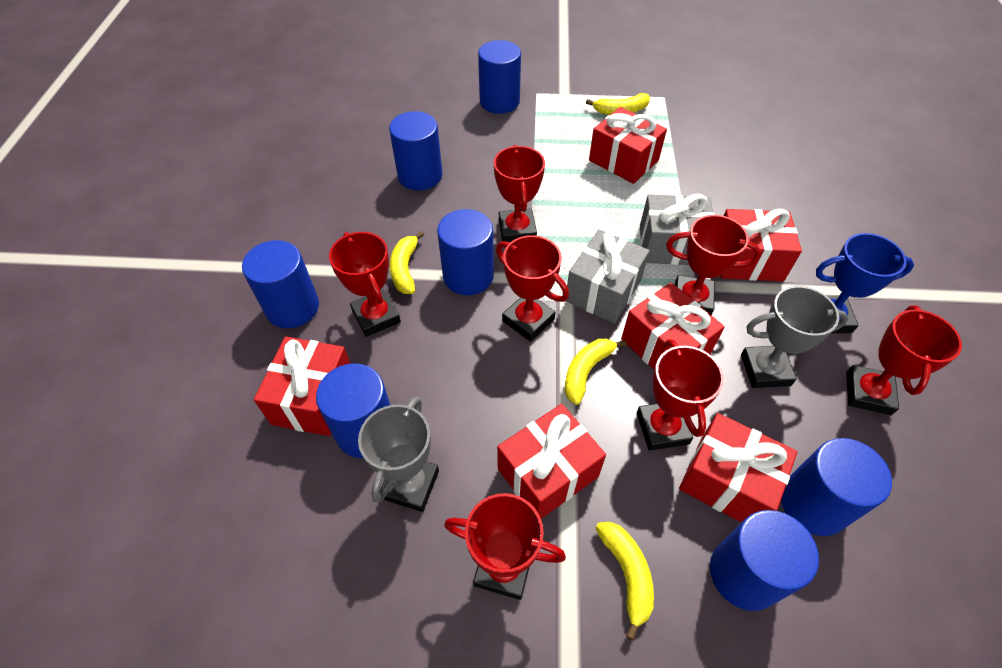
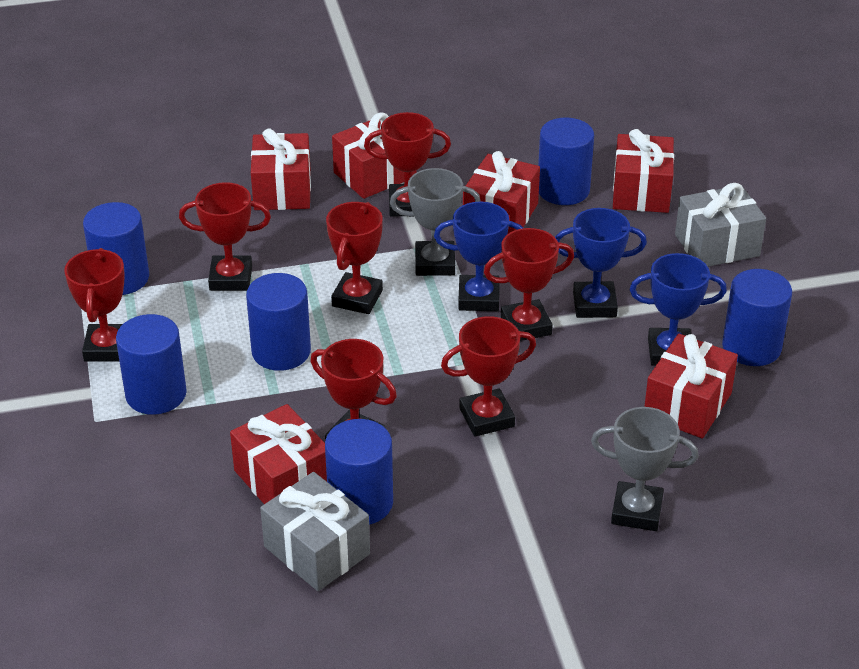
blue cylinder: 7 -> 6
blue trophy: 1 -> 3
yellow banana: 4 -> 0

